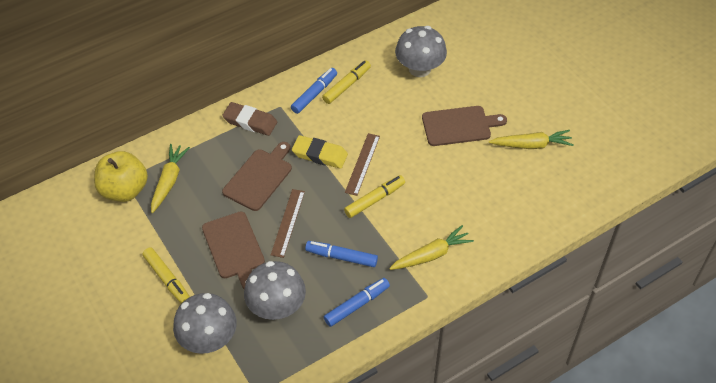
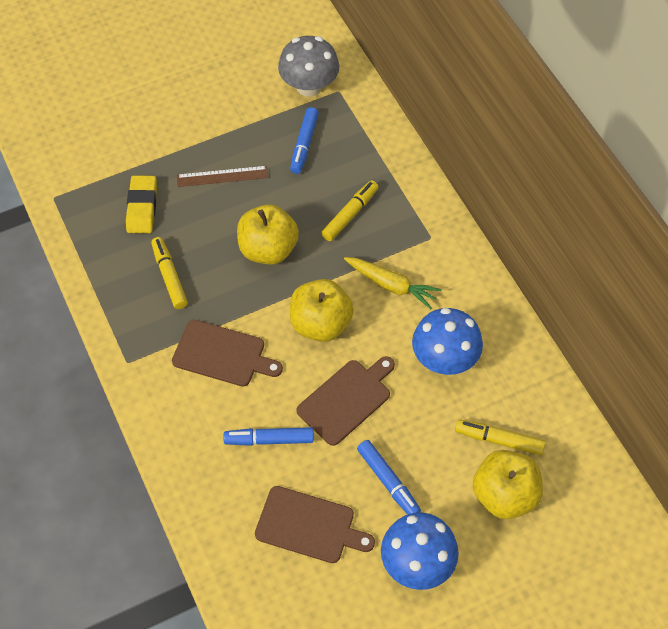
blue mushroom: 0 -> 2
brown eraser: 1 -> 0
brown ruler: 2 -> 1
grey mushroom: 3 -> 1
yellow apple: 1 -> 3
yellow carrot: 3 -> 1

